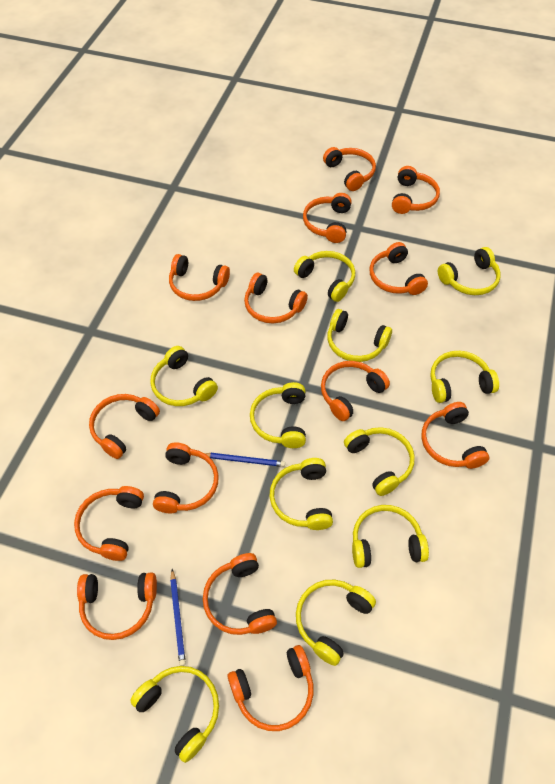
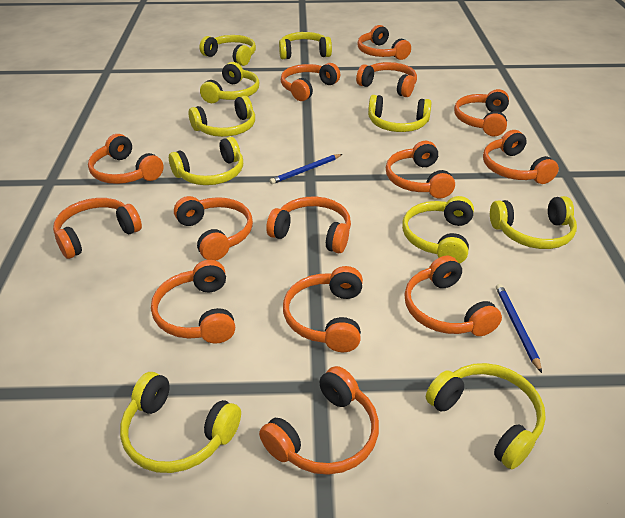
yellow headphones: 11 -> 10

